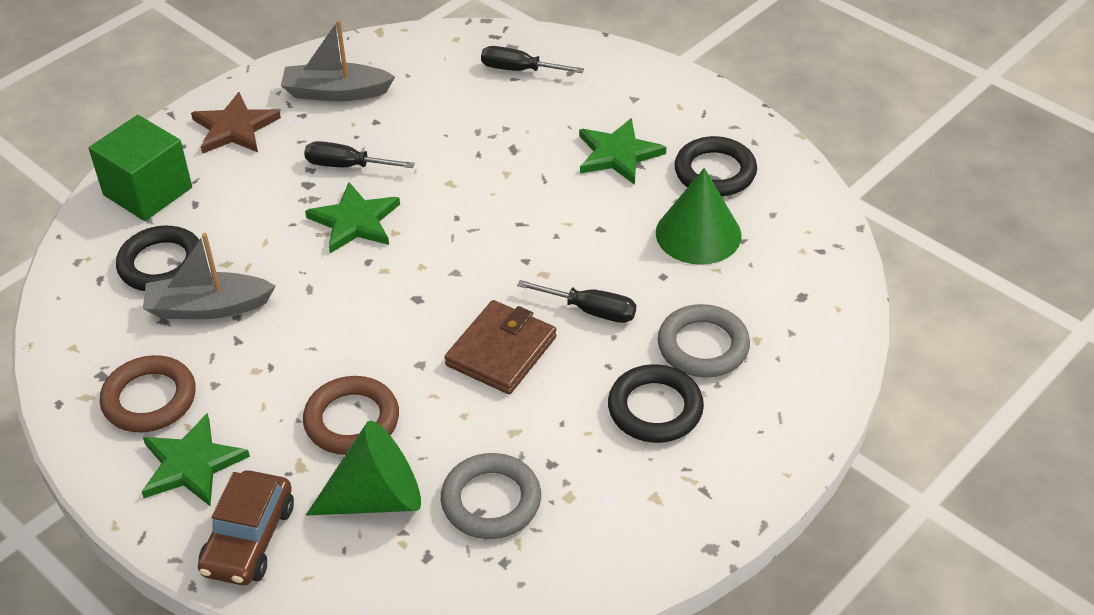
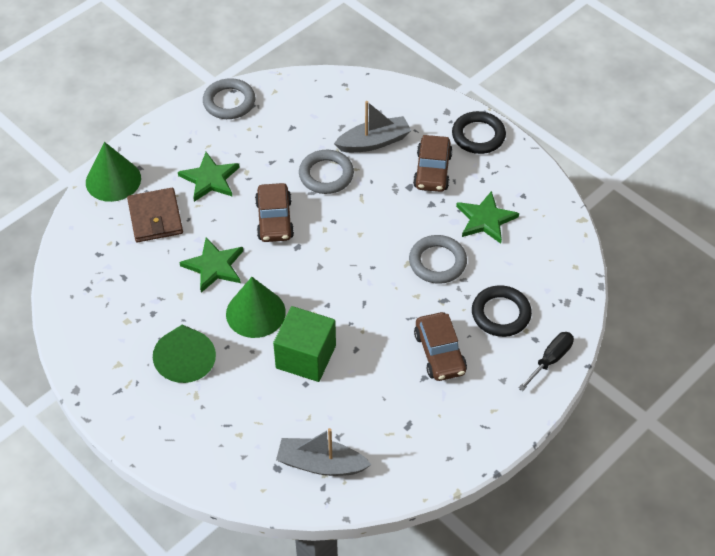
black ring: 3 -> 2
black screwdriver: 3 -> 1
brown car: 1 -> 3
brown ring: 2 -> 0
brown star: 1 -> 0
green cone: 2 -> 3
grey ring: 2 -> 3

